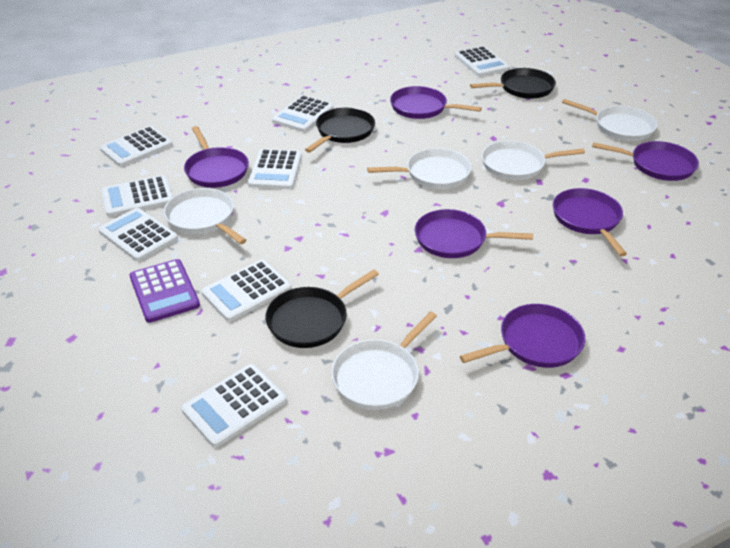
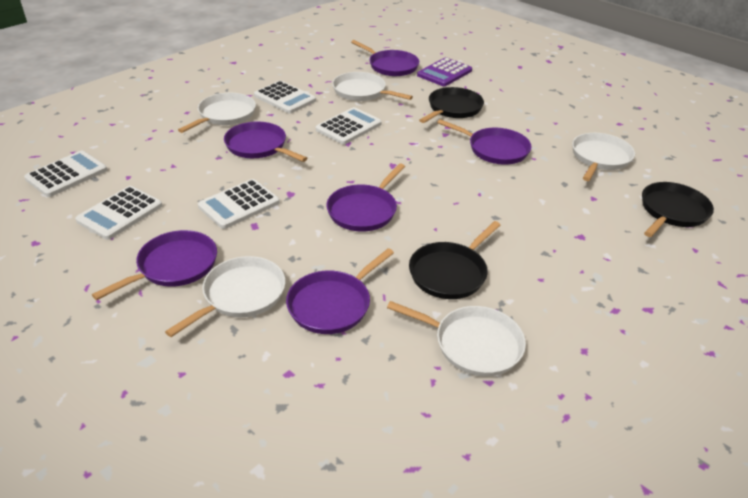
white calculator: 8 -> 5

